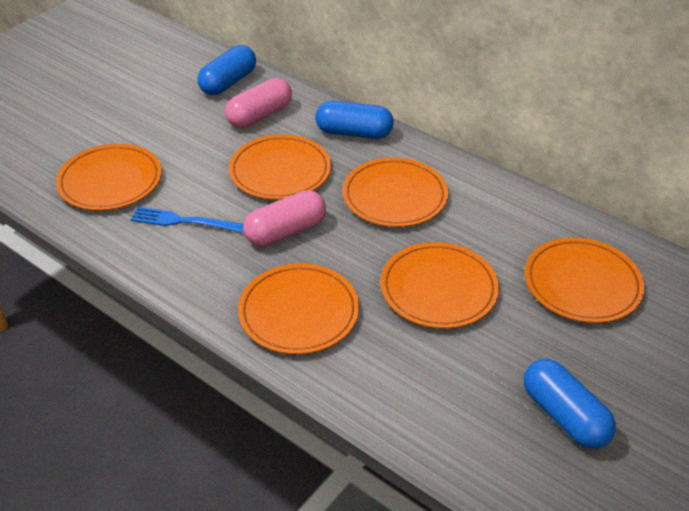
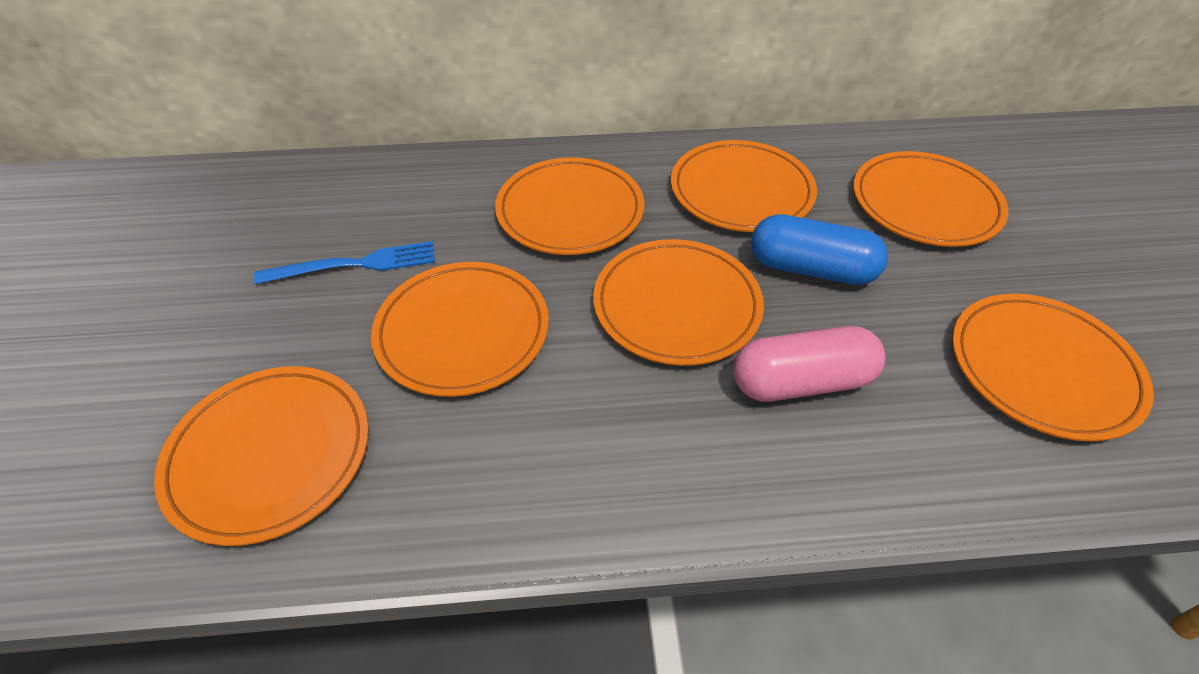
blue capsule: 3 -> 1
orange plate: 6 -> 7
pink capsule: 2 -> 1

